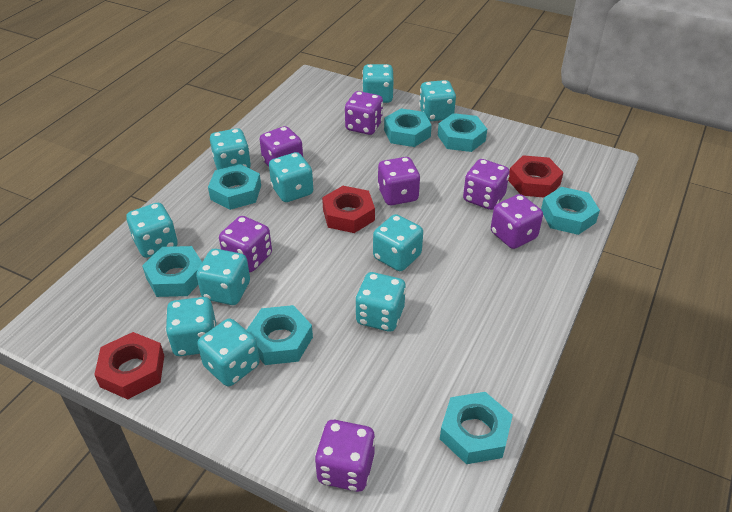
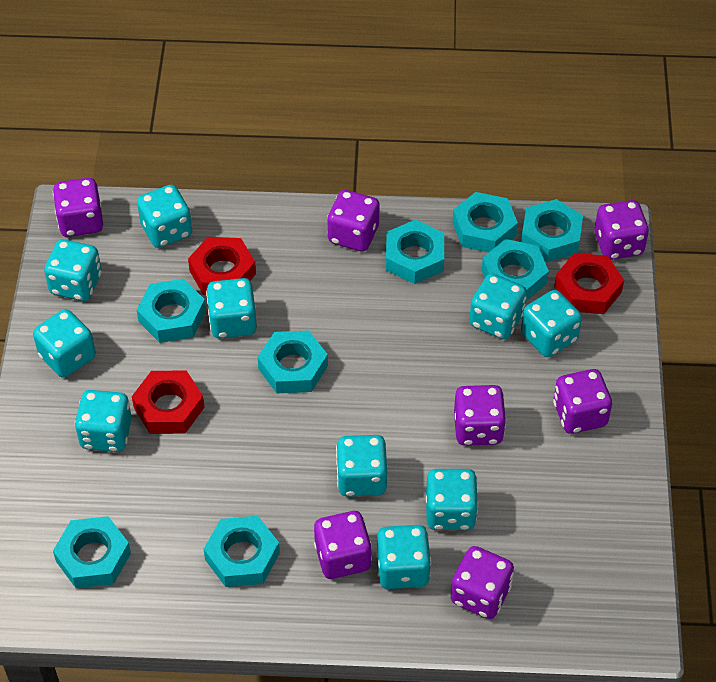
turquoise nut: 7 -> 8

